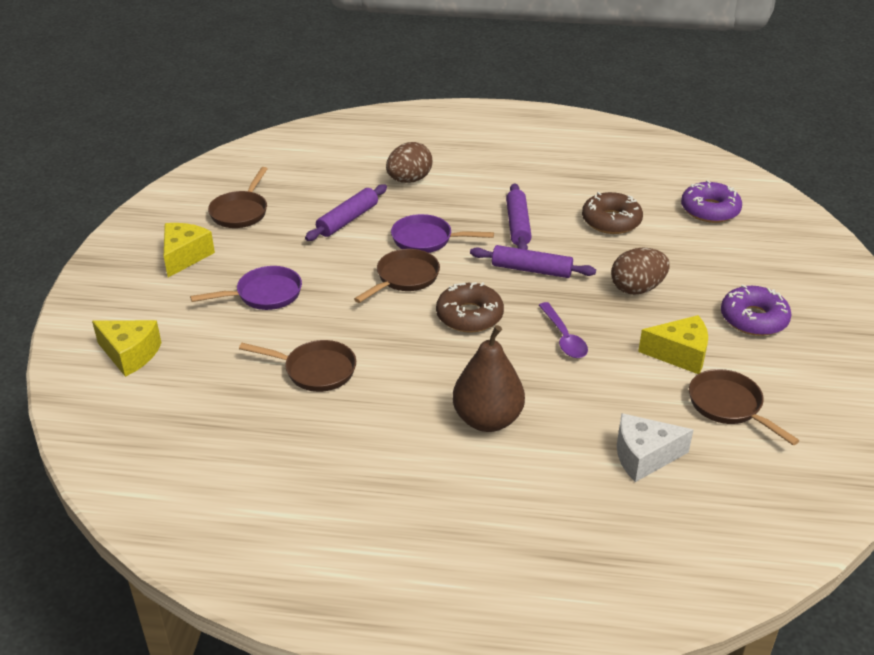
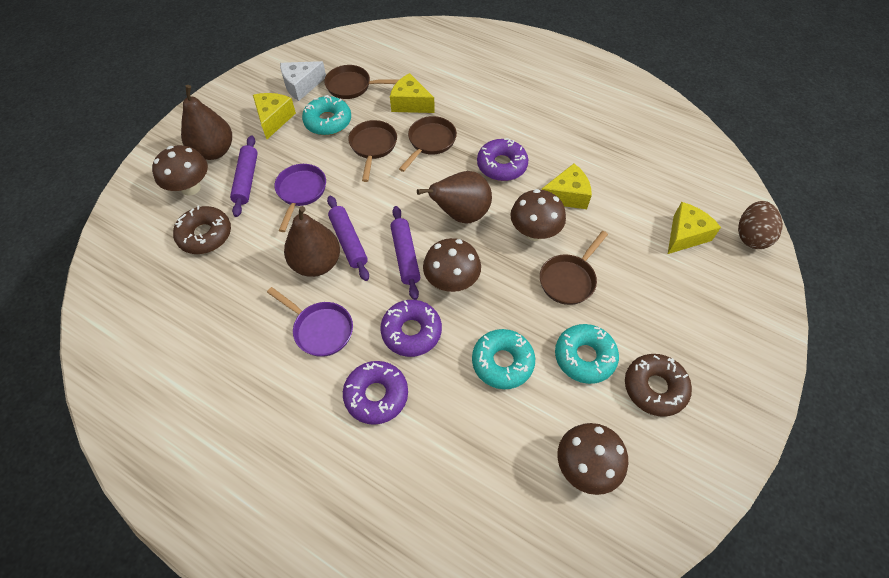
brown egg: 2 -> 1
brown mushroom: 0 -> 4
brown pear: 1 -> 3
purple donut: 2 -> 3
purple spoon: 1 -> 0
turquoise donut: 0 -> 3
yellow cheese: 3 -> 4

